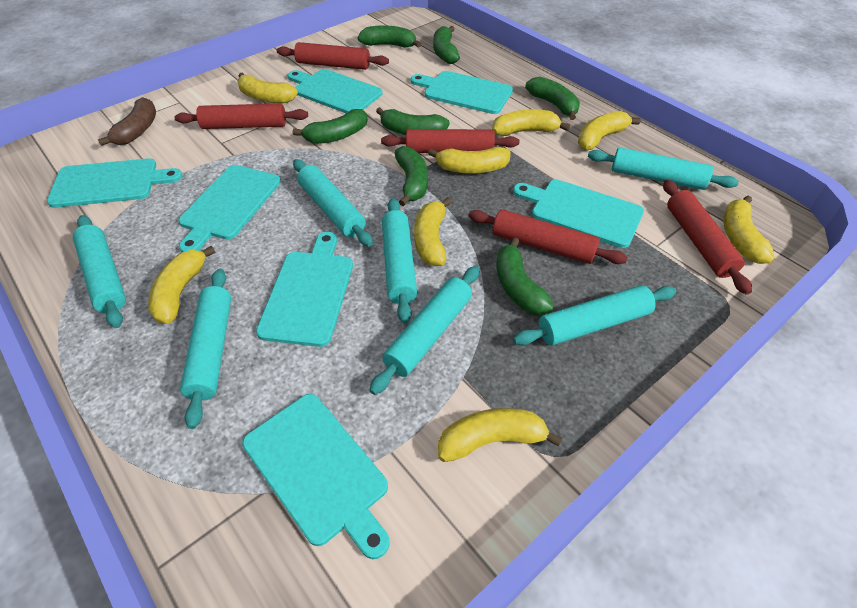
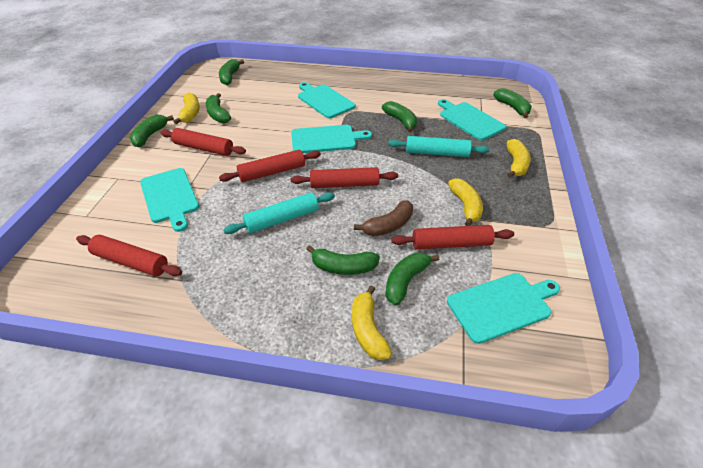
turquoise cutting board: 7 -> 5
turquoise rolling pin: 7 -> 2
yellow banana: 8 -> 4

